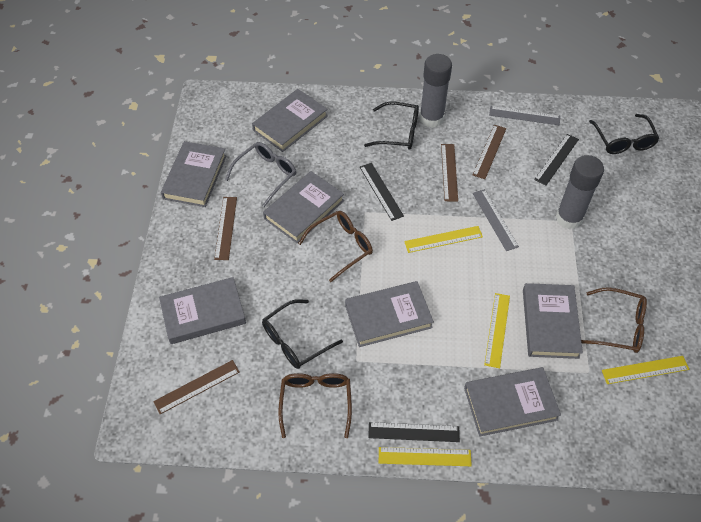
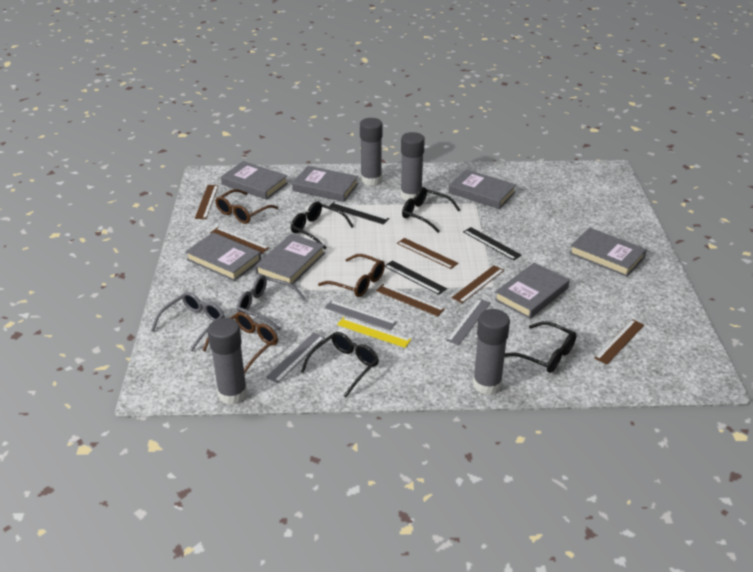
black glasses: 3 -> 4
brown ruler: 4 -> 6
grey glasses: 1 -> 2
grey glue stick: 2 -> 4
grey ruler: 2 -> 3
yellow ruler: 4 -> 1

